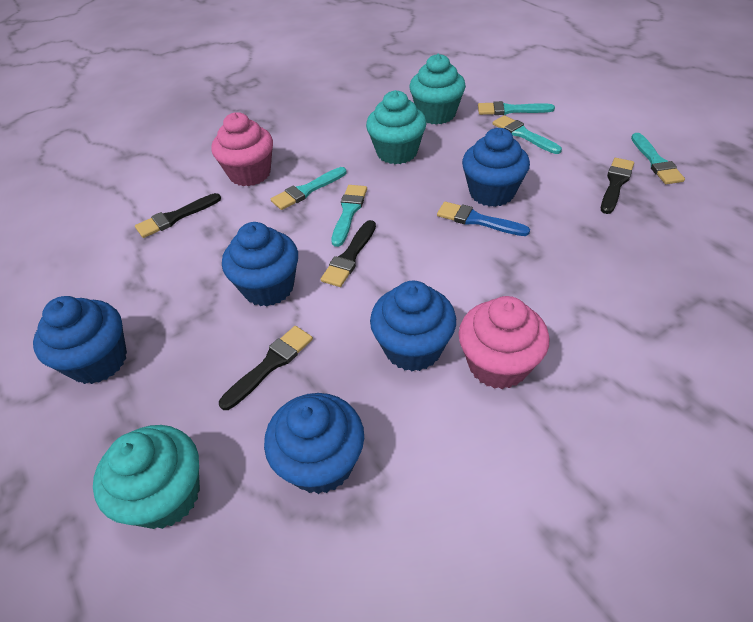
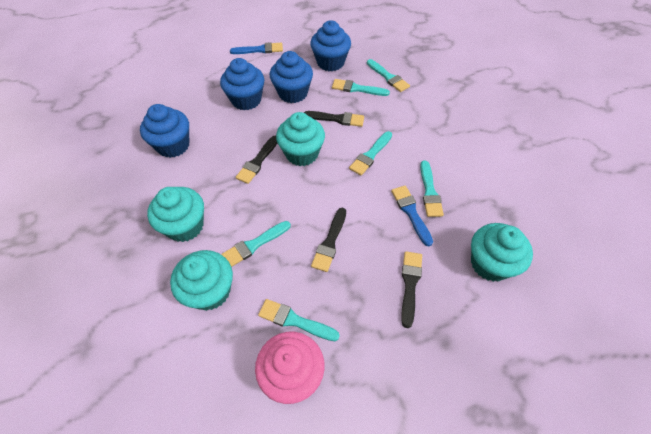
blue brush: 1 -> 2
blue cupcake: 5 -> 4
pink cupcake: 2 -> 1
turquoise brush: 5 -> 6
turquoise cupcake: 3 -> 4

